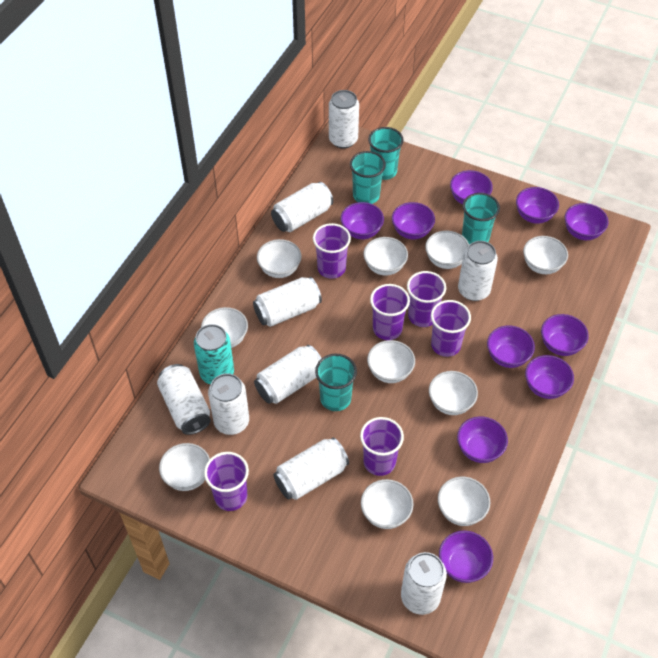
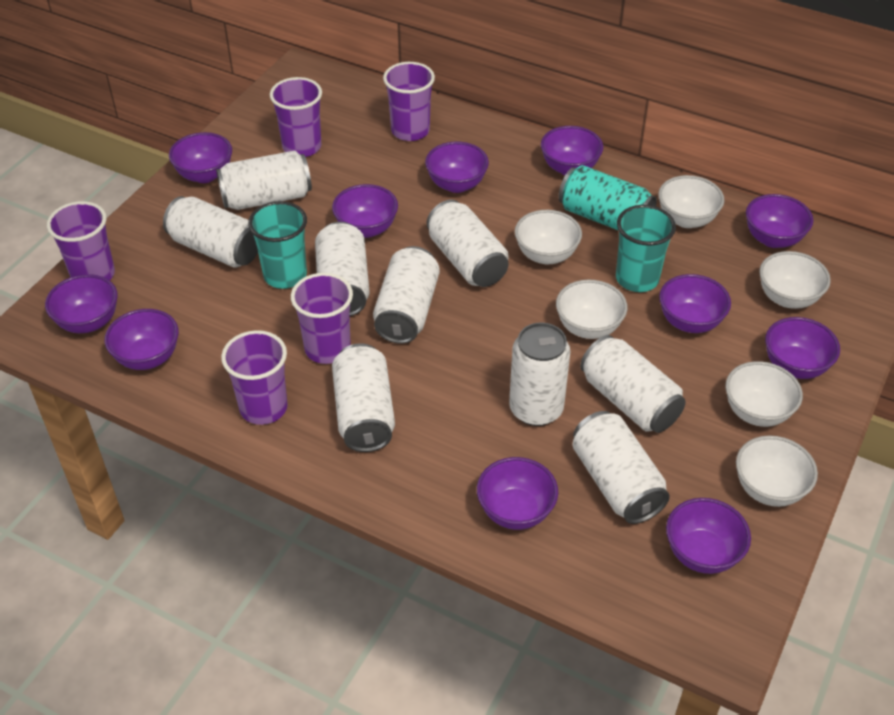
purple bowl: 10 -> 11
purple cup: 6 -> 5
turquoise cup: 4 -> 2
white bowl: 10 -> 6

